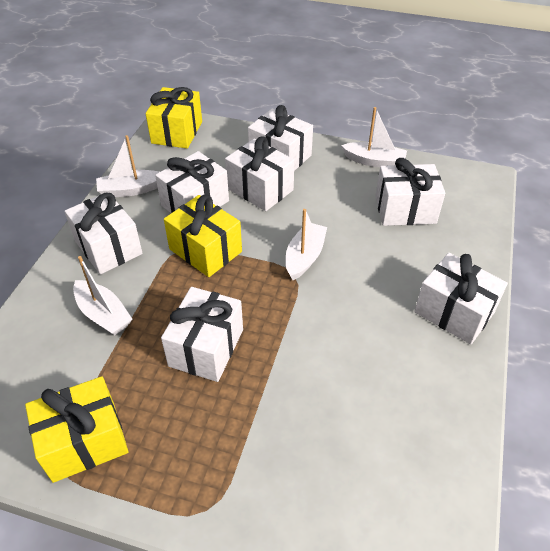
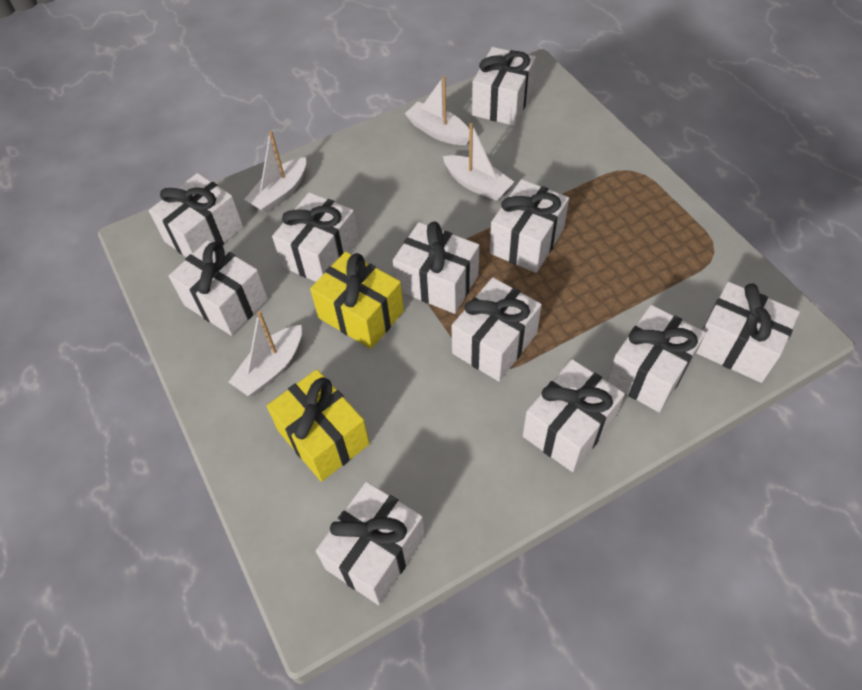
white gift: 7 -> 11
yellow gift: 3 -> 2

